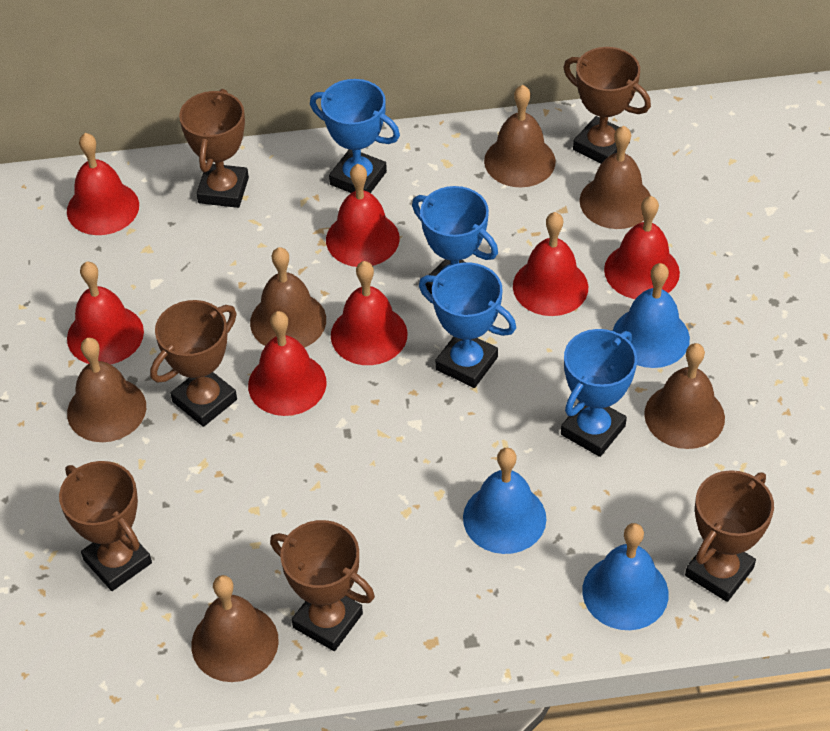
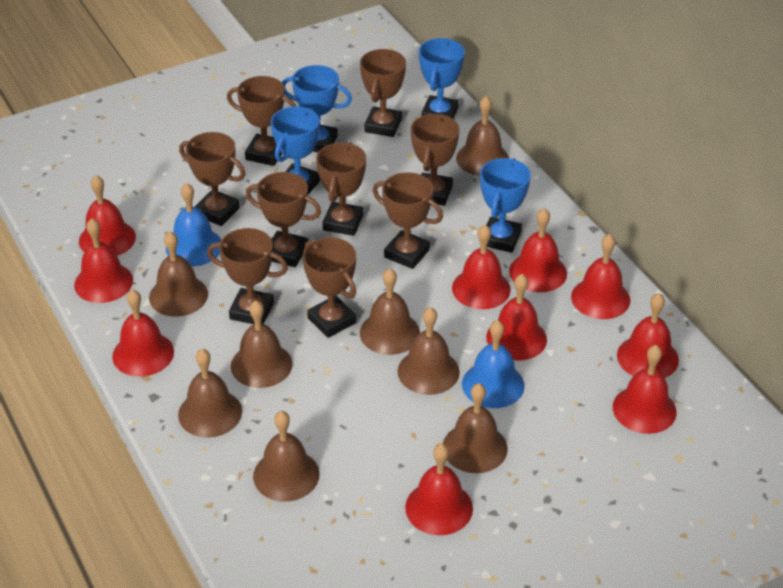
blue bell: 3 -> 2
brown bell: 6 -> 8
brown trophy: 6 -> 9
red bell: 7 -> 10

